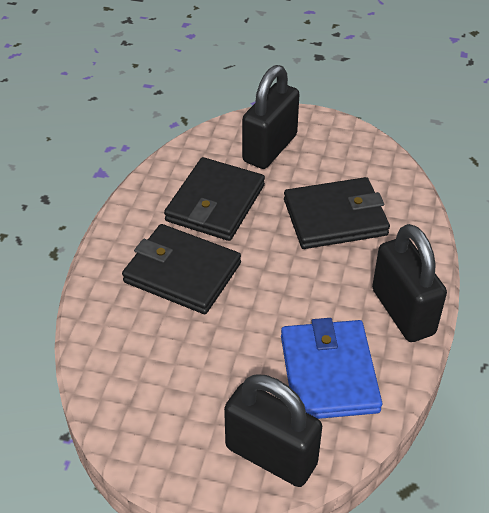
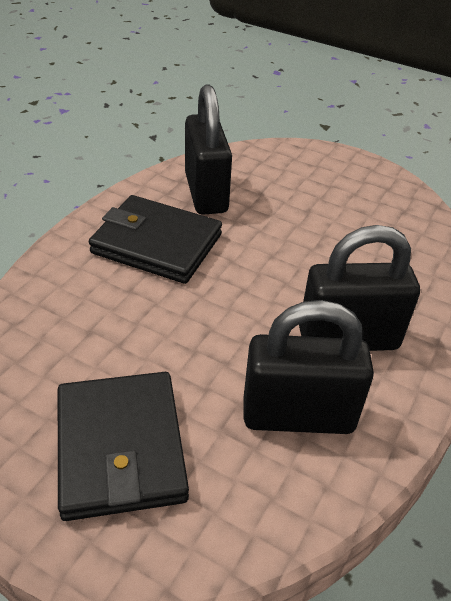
black wallet: 3 -> 2
blue wallet: 1 -> 0

